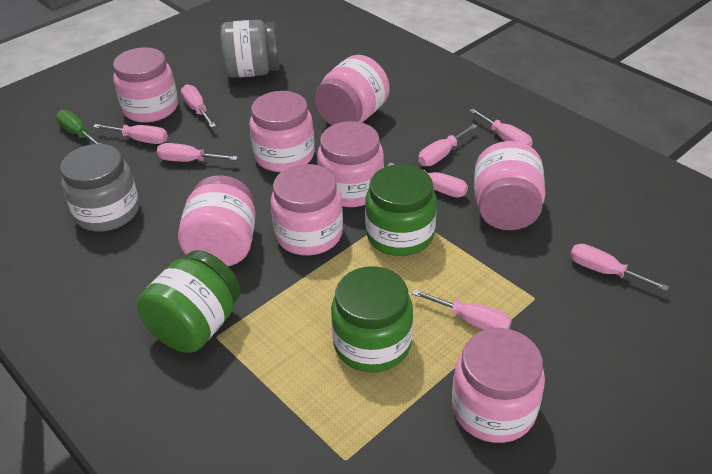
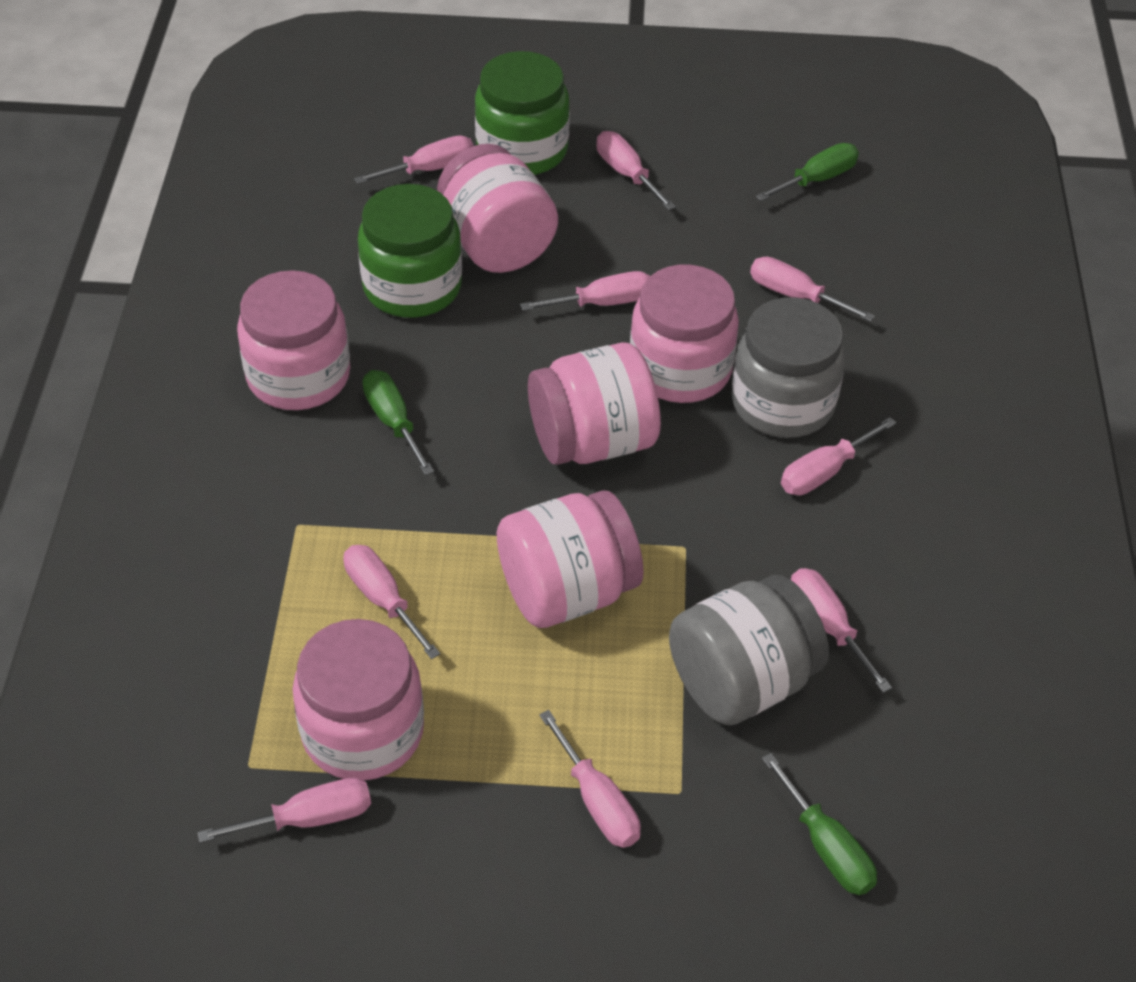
green jar: 3 -> 2
green screwdriver: 1 -> 3
pink jar: 8 -> 6
pink screwdriver: 8 -> 9

